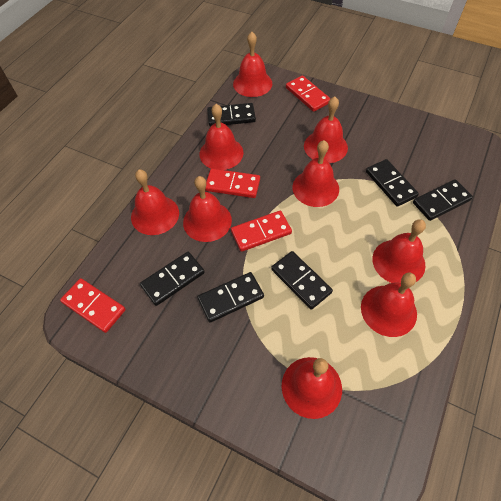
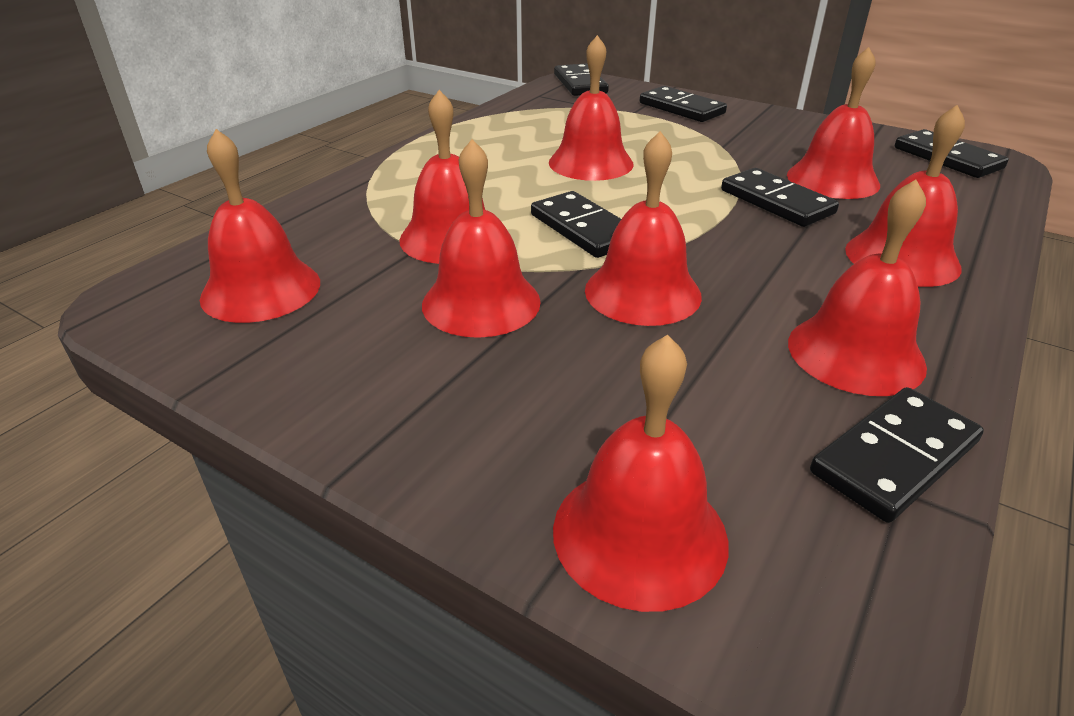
red domino: 4 -> 0

